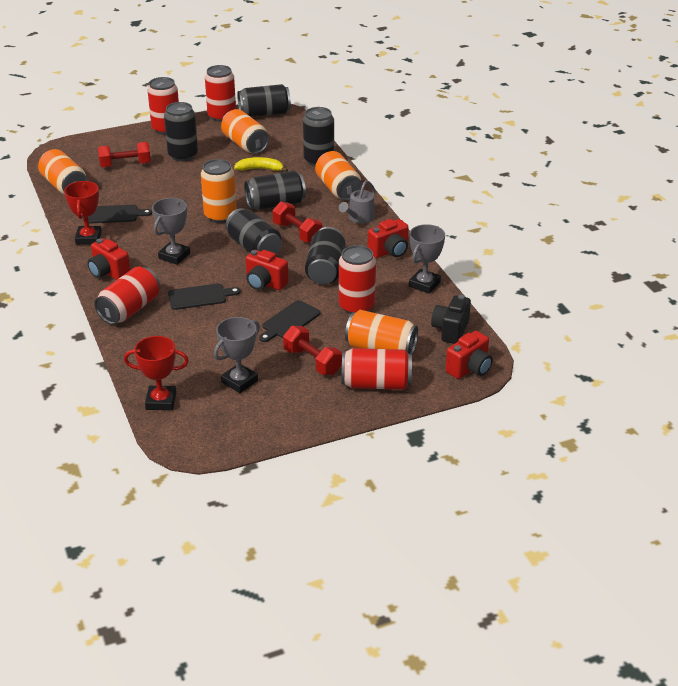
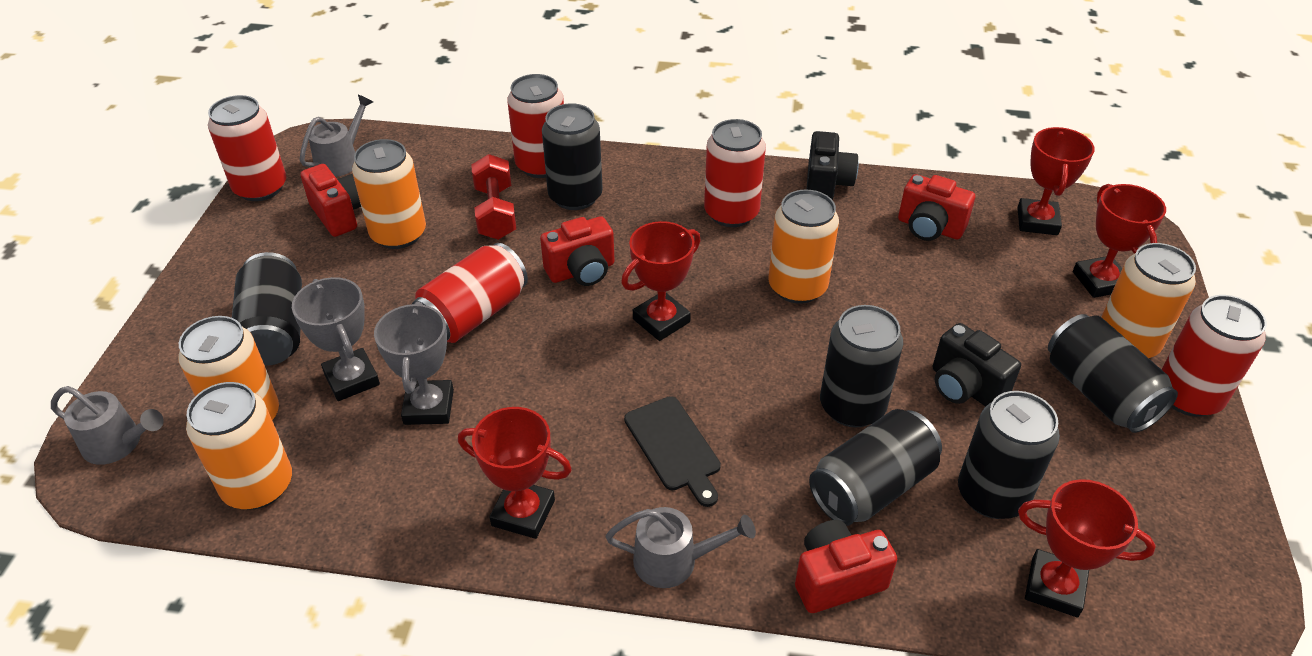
black camera: 1 -> 2
black cutting board: 3 -> 1
grey trophy: 3 -> 2
grey watering can: 1 -> 3
red dumbbell: 3 -> 1
red trophy: 2 -> 5
yellow banana: 1 -> 0

